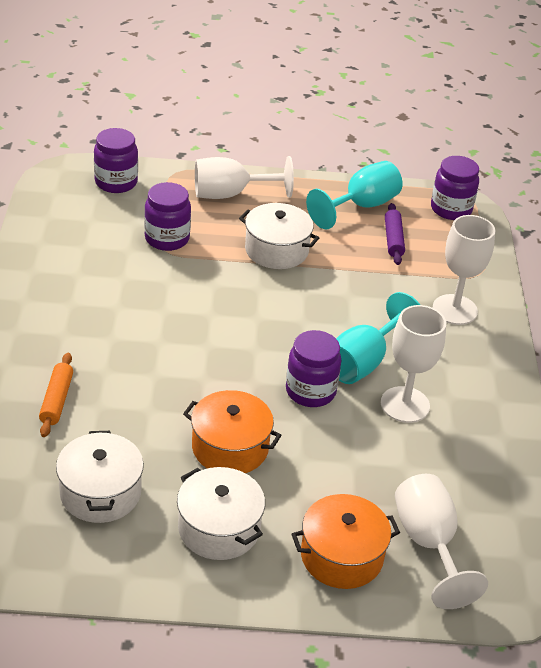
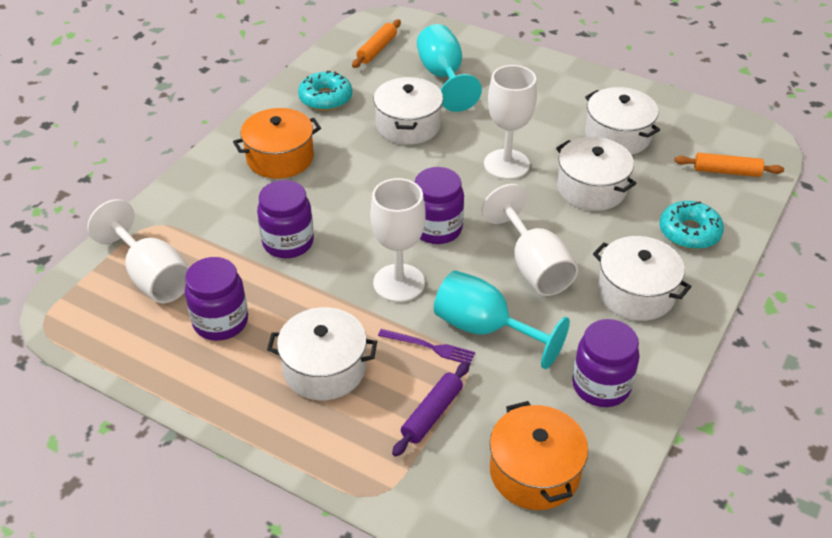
orange rolling pin: 1 -> 2
purple fork: 0 -> 1
turquoise donut: 0 -> 2
white pot: 3 -> 5

